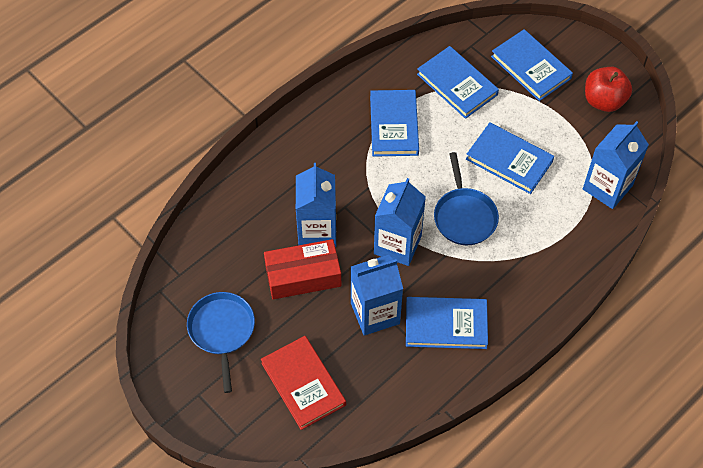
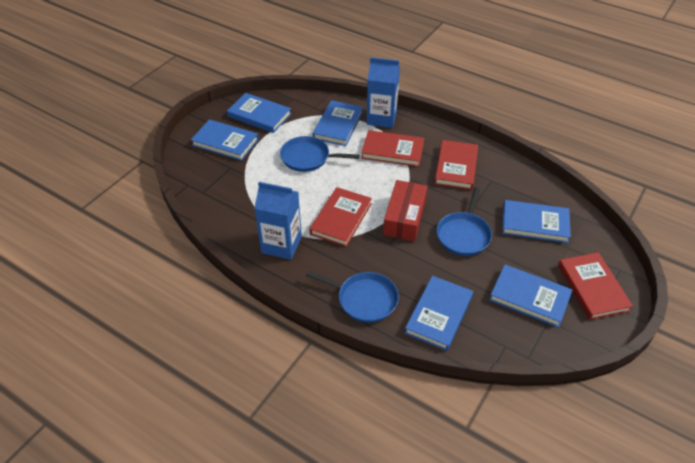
blue book: 5 -> 6
blue carton: 4 -> 2
blue pan: 2 -> 3
red apple: 1 -> 0
red book: 1 -> 4

